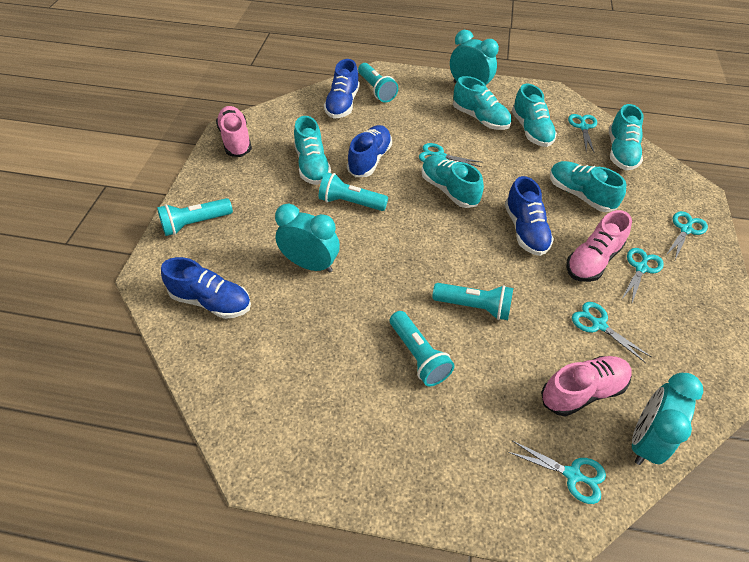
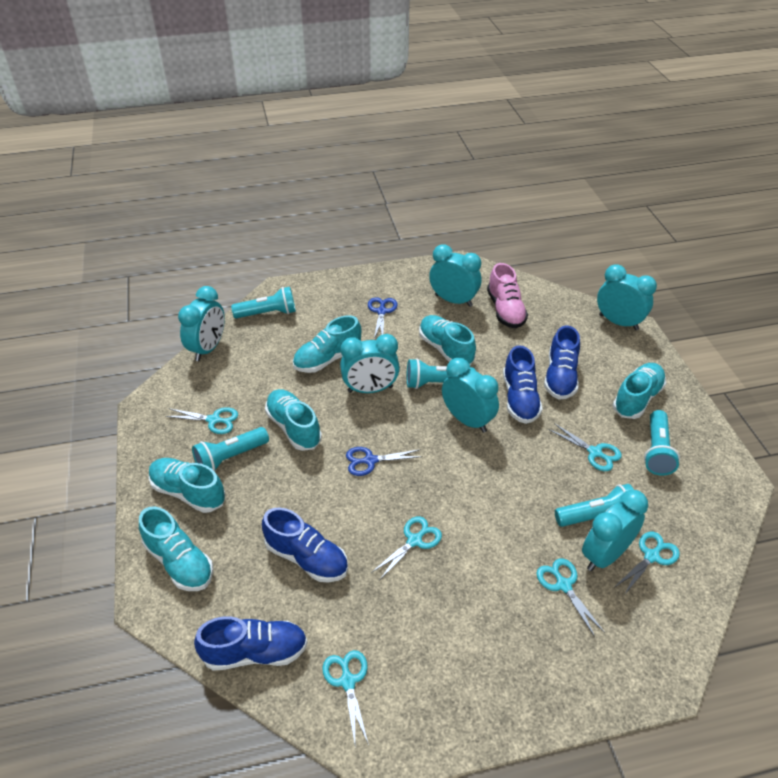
blue scissors: 0 -> 2
pink shoe: 3 -> 1
turquoise clock: 3 -> 6

